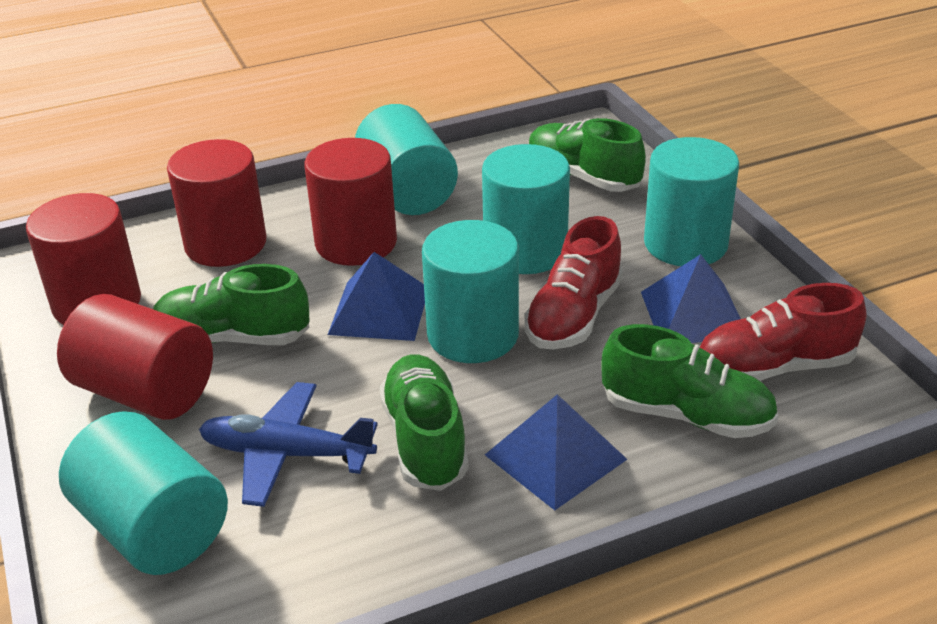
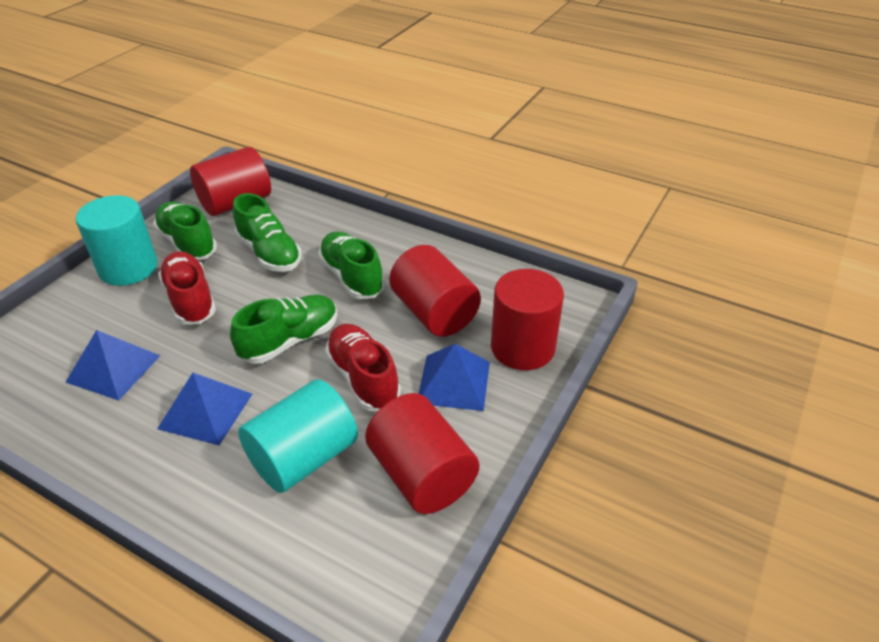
blue plane: 1 -> 0
turquoise cylinder: 5 -> 2

